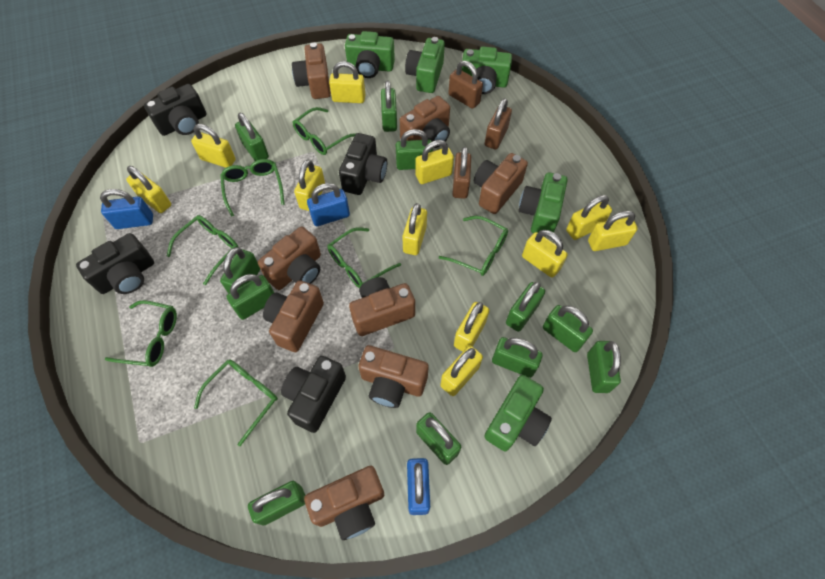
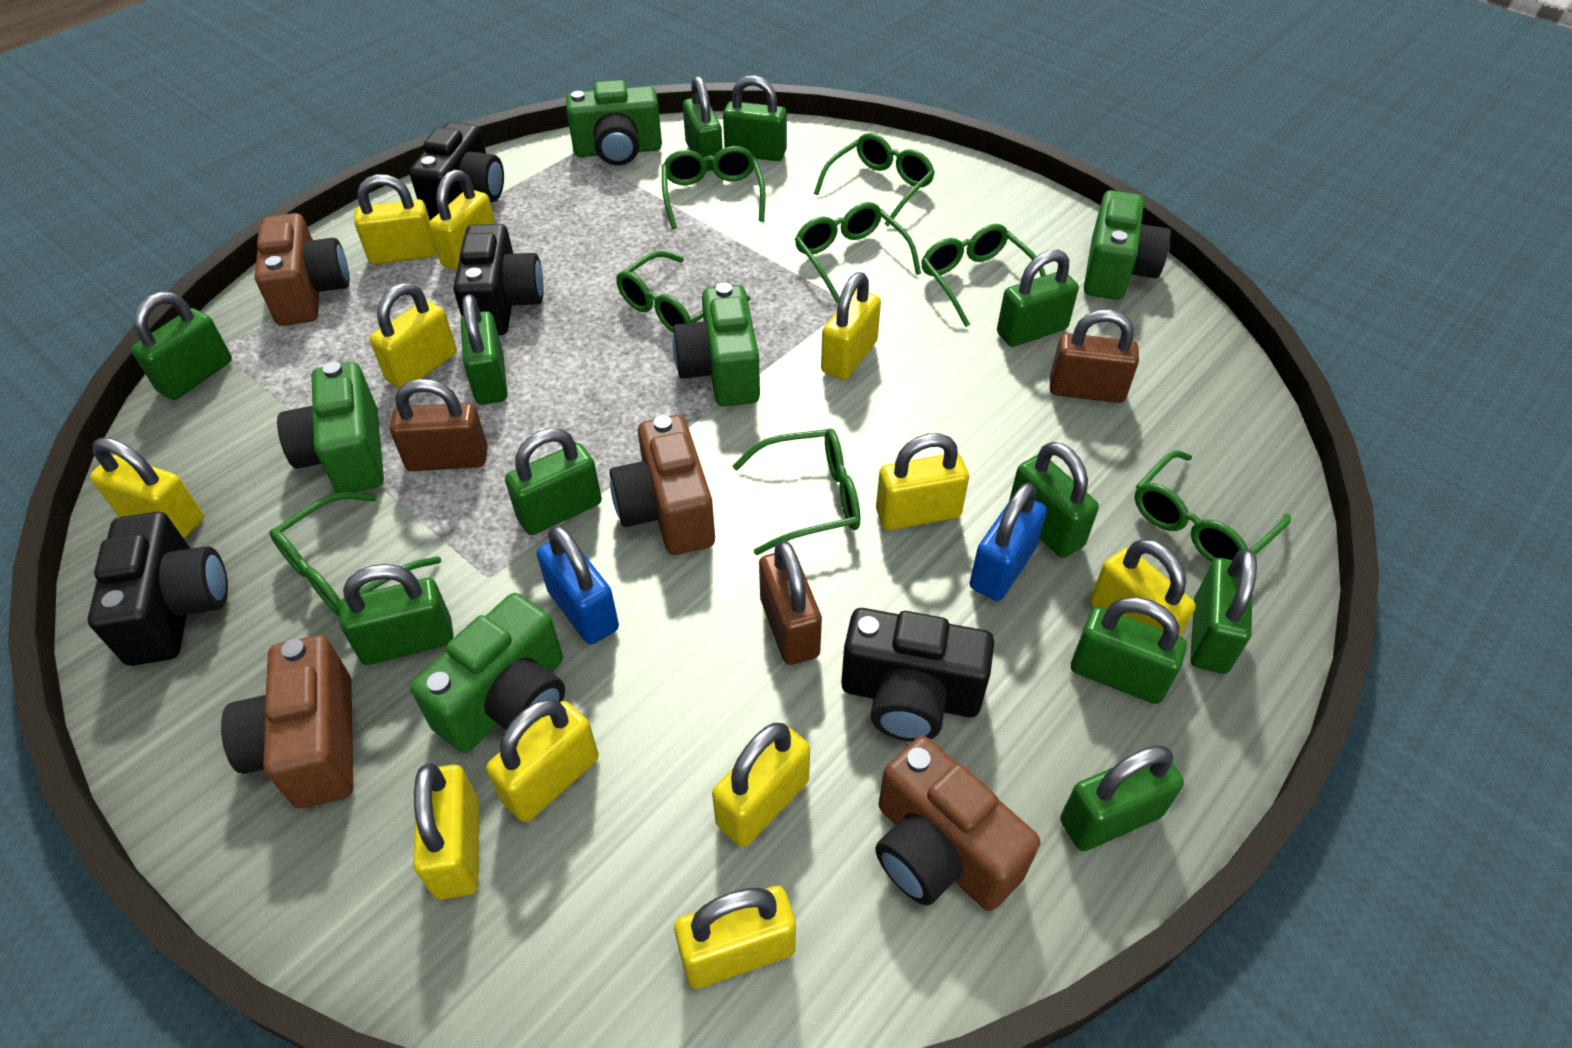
blue padlock: 3 -> 2
brown camera: 8 -> 4
green glasses: 7 -> 8

